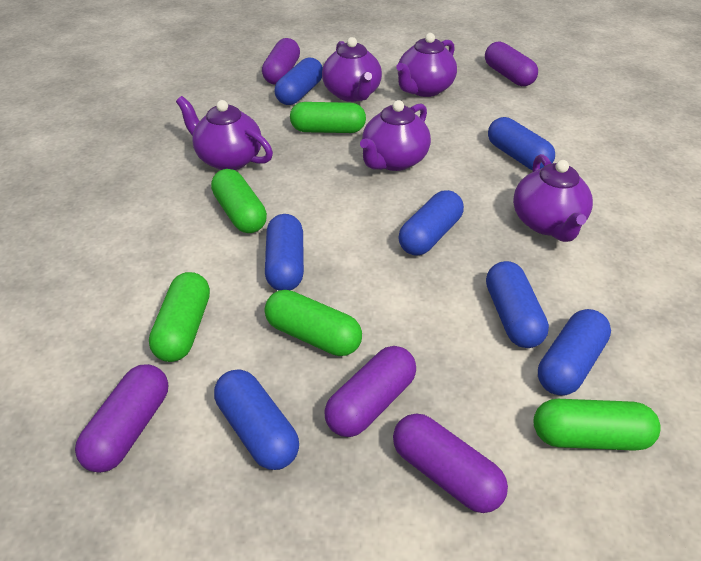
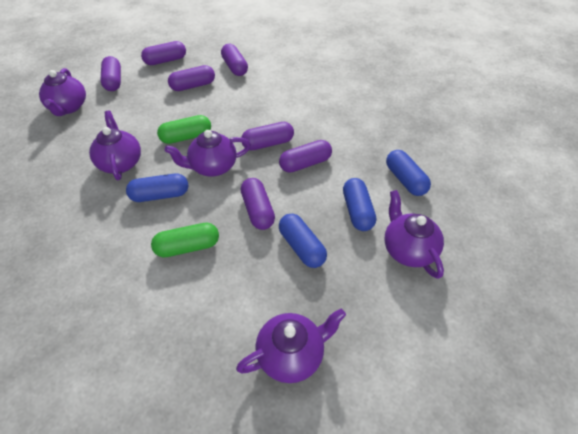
blue capsule: 7 -> 4
green capsule: 5 -> 2
purple capsule: 5 -> 7

